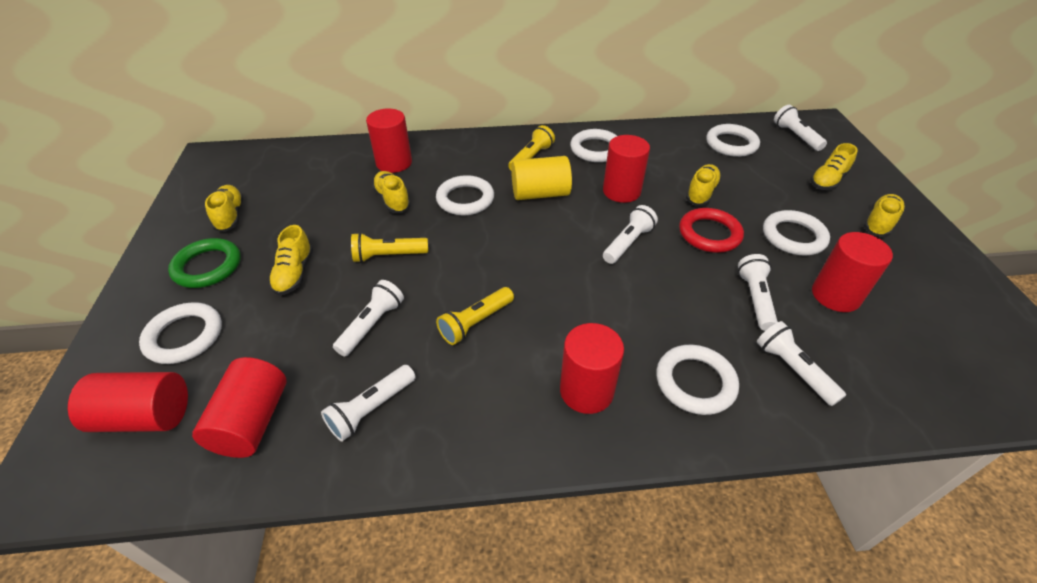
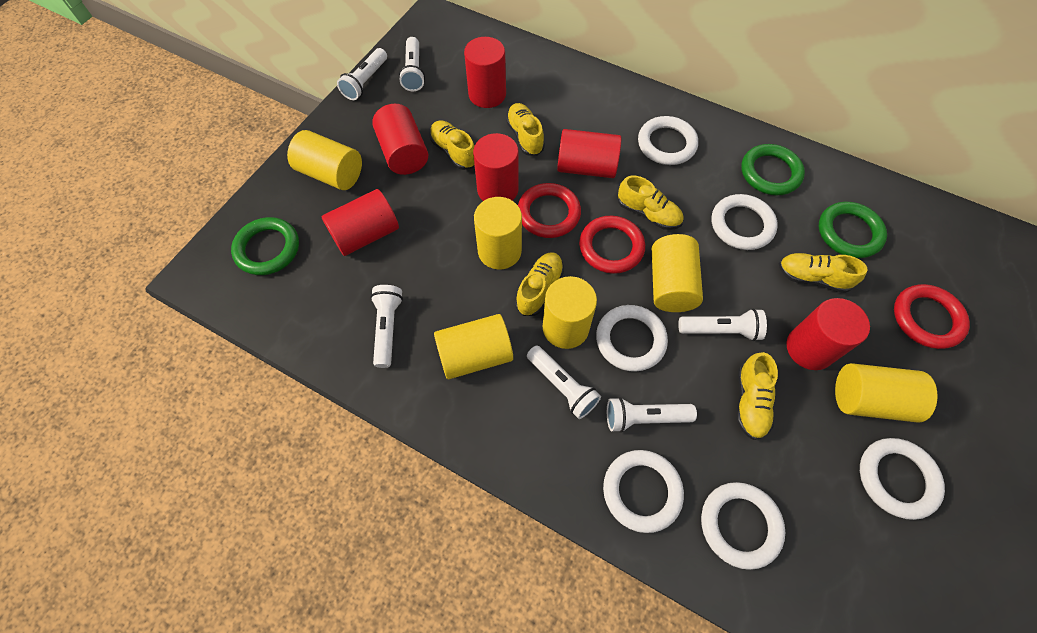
green ring: 1 -> 3
red ring: 1 -> 3
yellow cylinder: 1 -> 6
yellow flashlight: 3 -> 0

